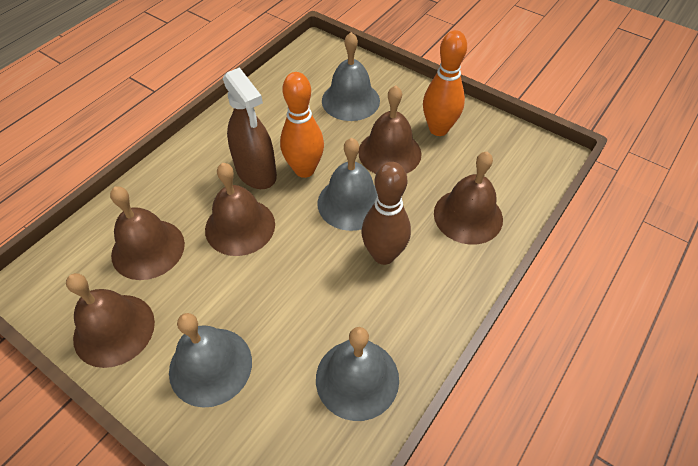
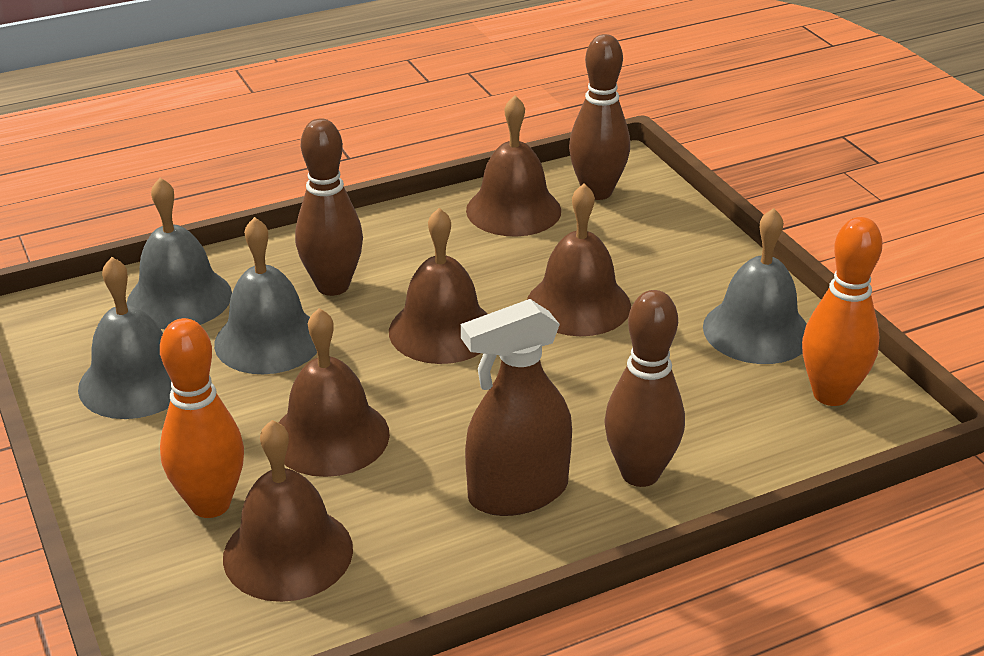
brown bowling pin: 1 -> 3

